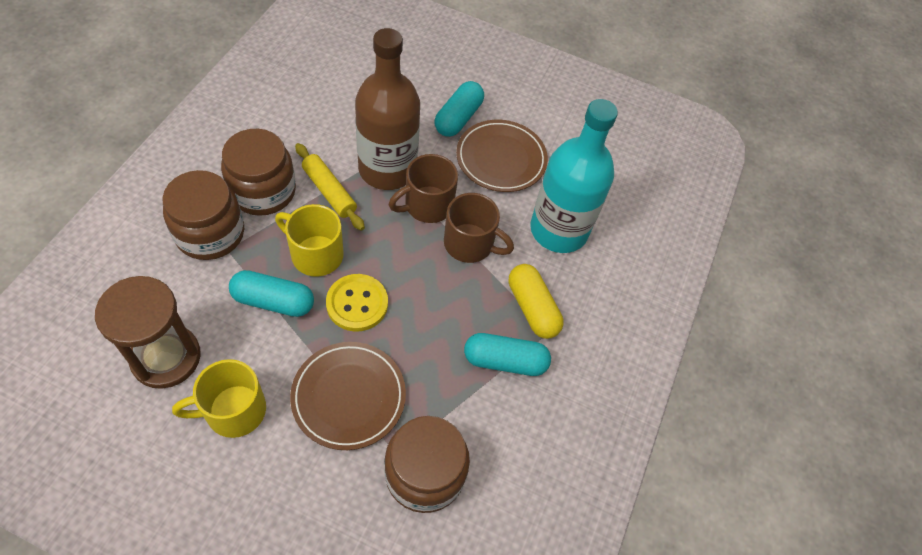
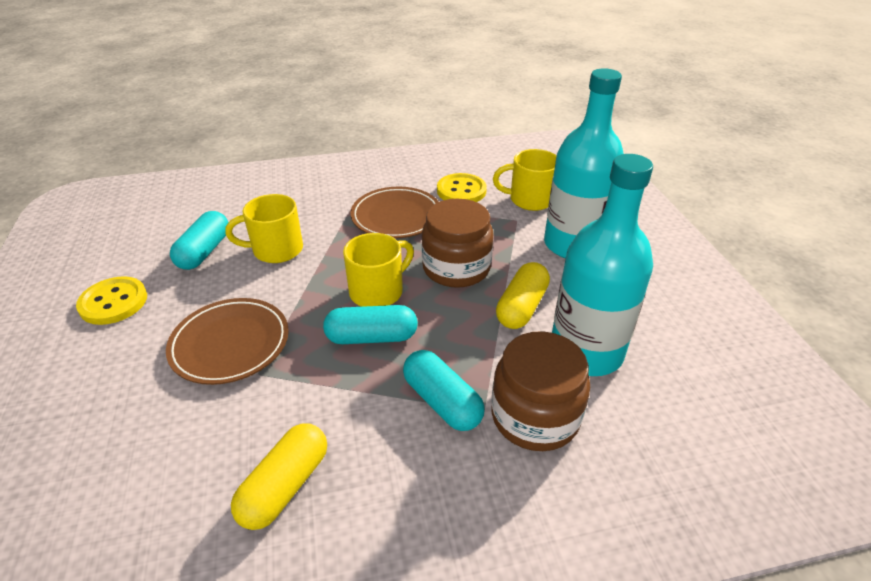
brown bottle: 1 -> 0
brown hourglass: 1 -> 0
brown jar: 3 -> 2
brown mug: 2 -> 0
turquoise bottle: 1 -> 2
yellow button: 1 -> 2
yellow capsule: 1 -> 2
yellow mug: 2 -> 3
yellow rolling pin: 1 -> 0

